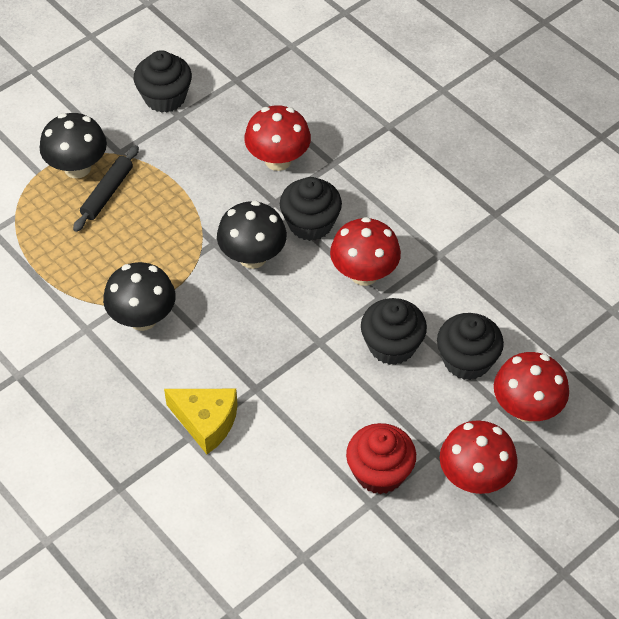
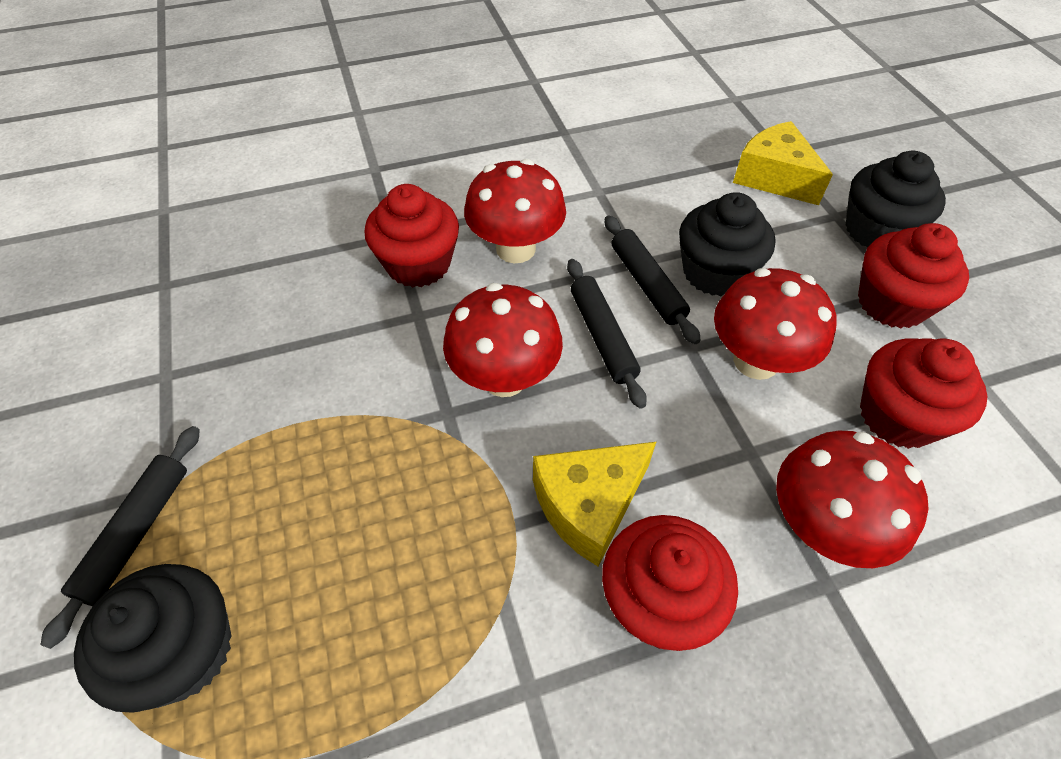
black cupcake: 4 -> 3
black mushroom: 3 -> 0
black rolling pin: 1 -> 3
red cupcake: 1 -> 4
yellow cheese: 1 -> 2

